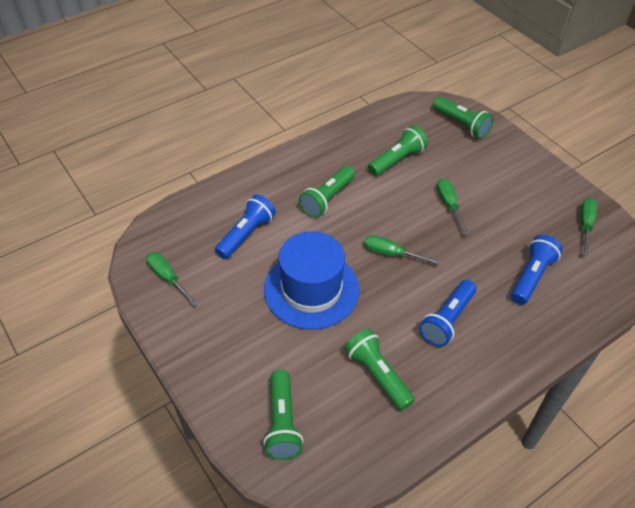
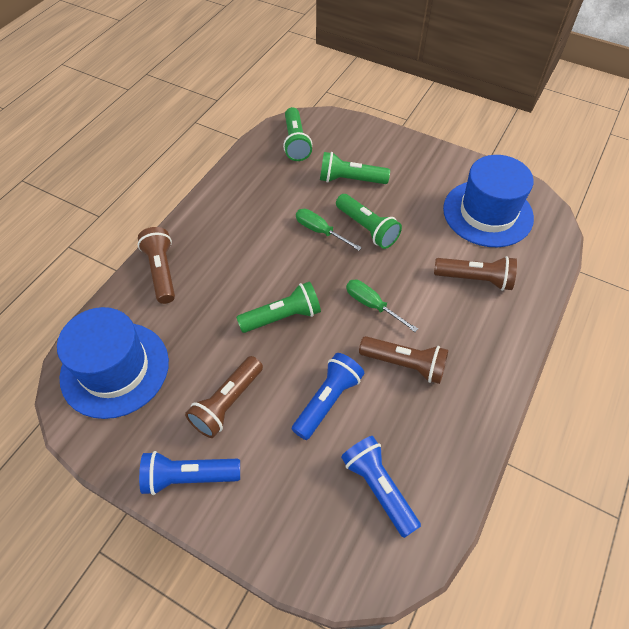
blue hat: 1 -> 2
brown flashlight: 0 -> 4
green flashlight: 5 -> 4
green screwdriver: 4 -> 2

